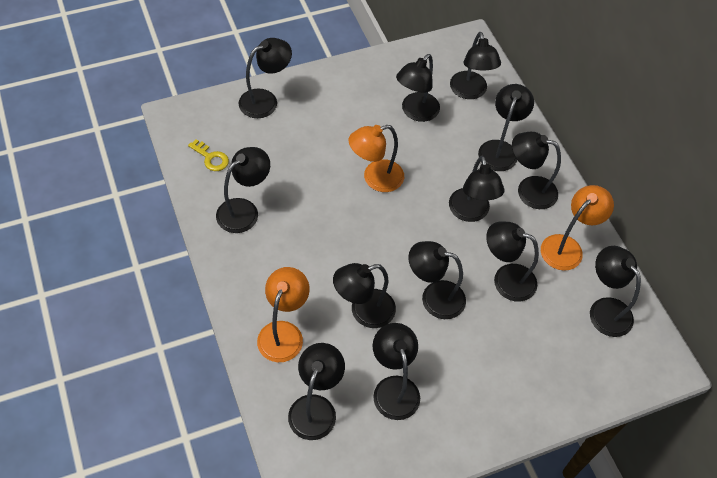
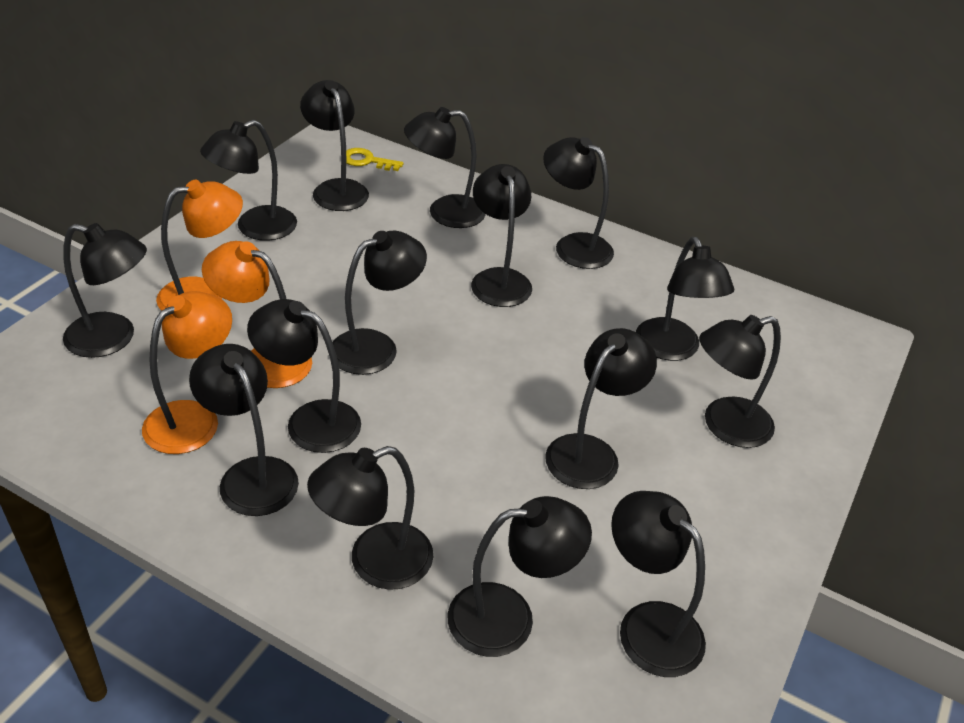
black lamp: 13 -> 15

